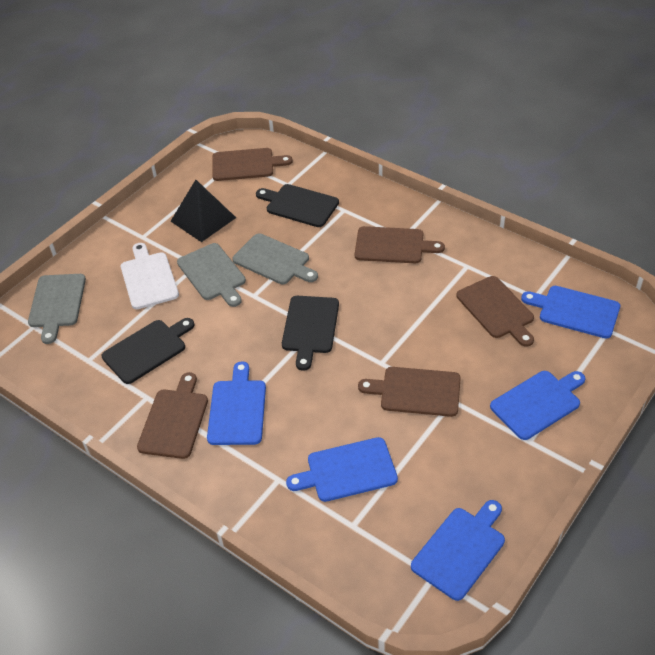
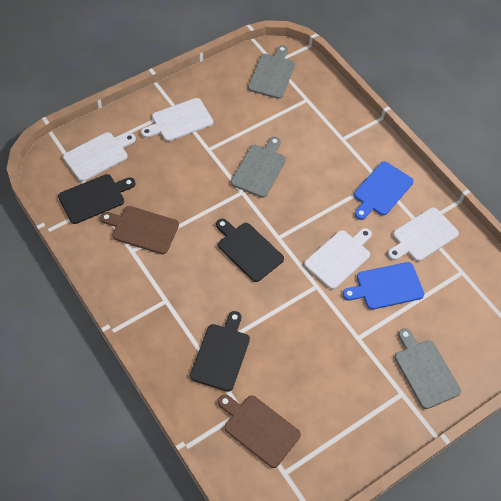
black pyramid: 1 -> 0
blue cutting board: 5 -> 2
brown cutting board: 5 -> 2
white cutting board: 1 -> 4

